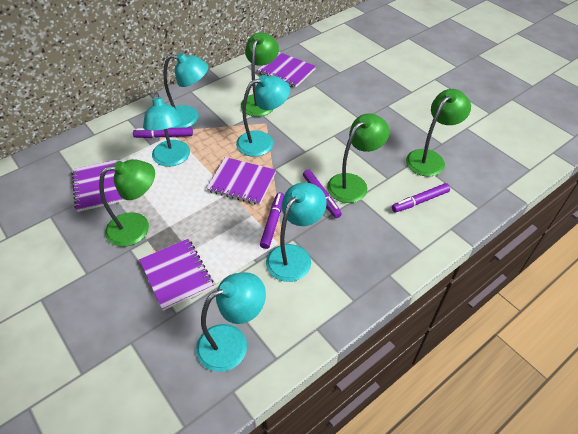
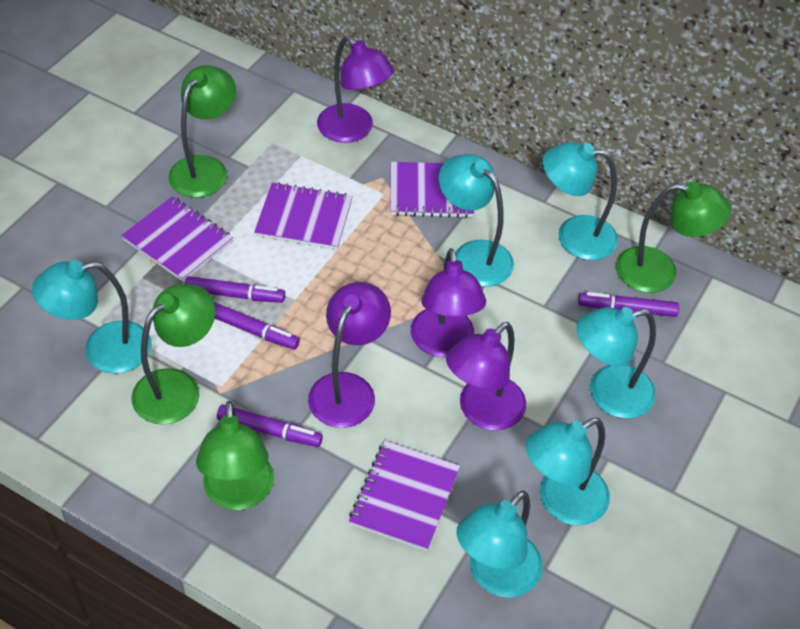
purple lamp: 0 -> 4
turquoise lamp: 5 -> 6

